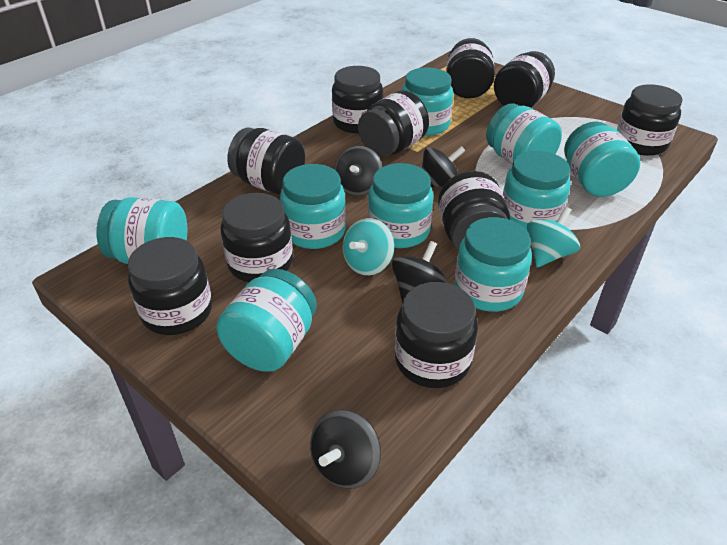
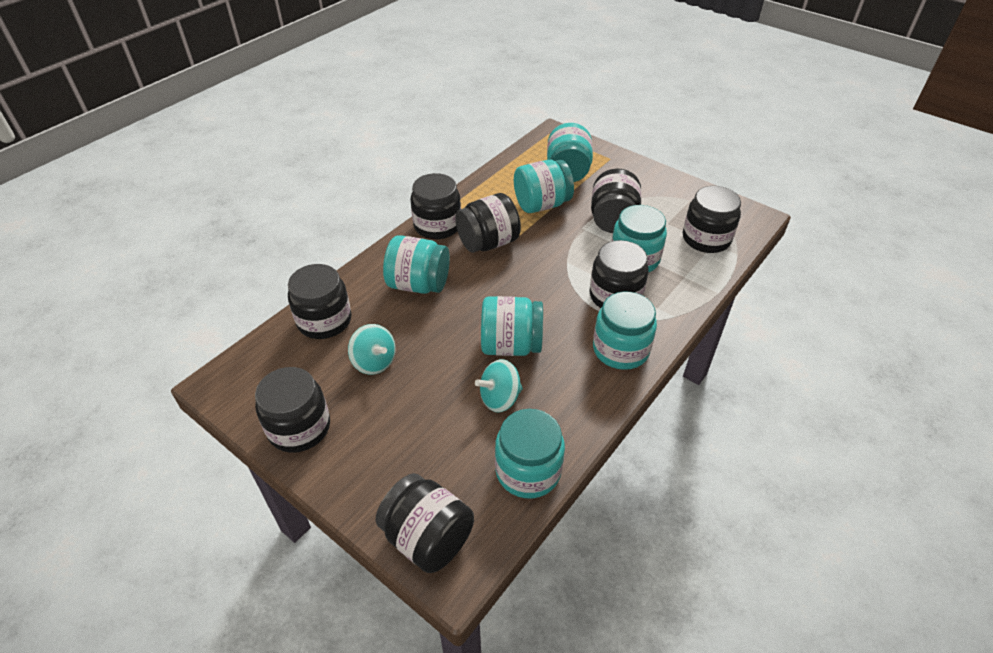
black jar: 10 -> 8
black spinning top: 4 -> 0
turquoise jar: 9 -> 7

